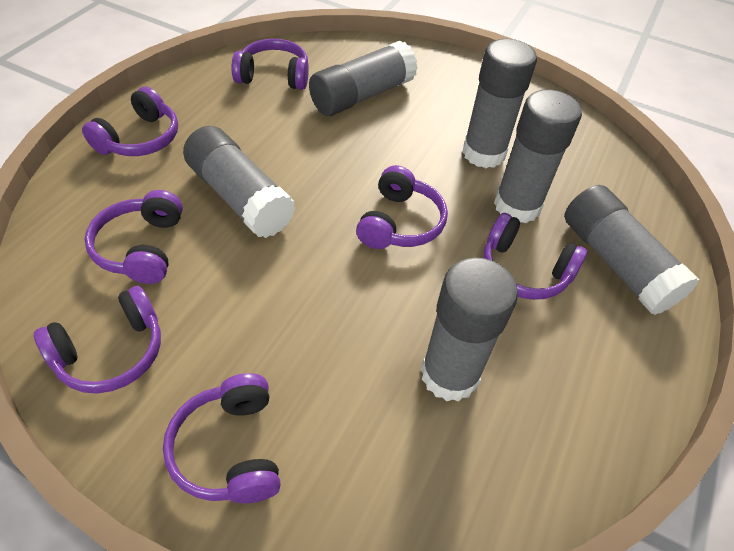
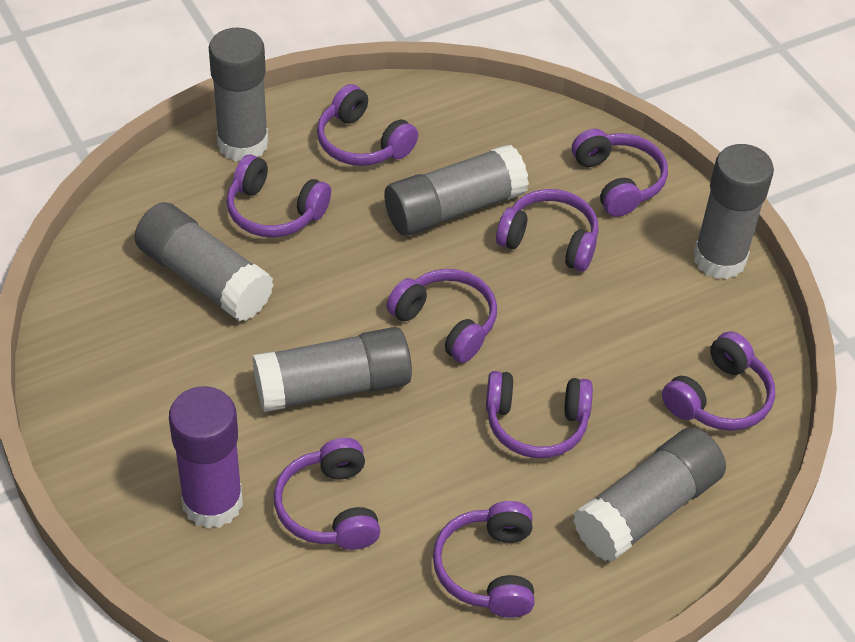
purple glue stick: 0 -> 1
purple headphones: 7 -> 9

